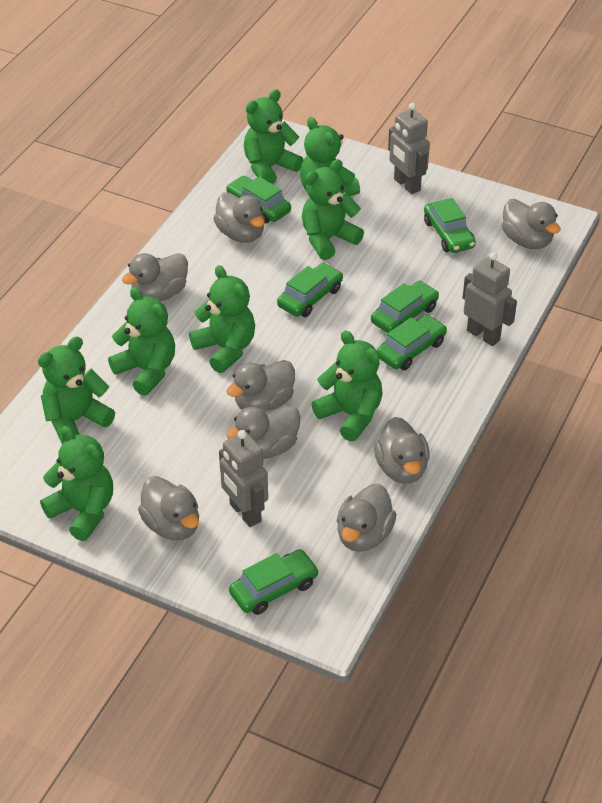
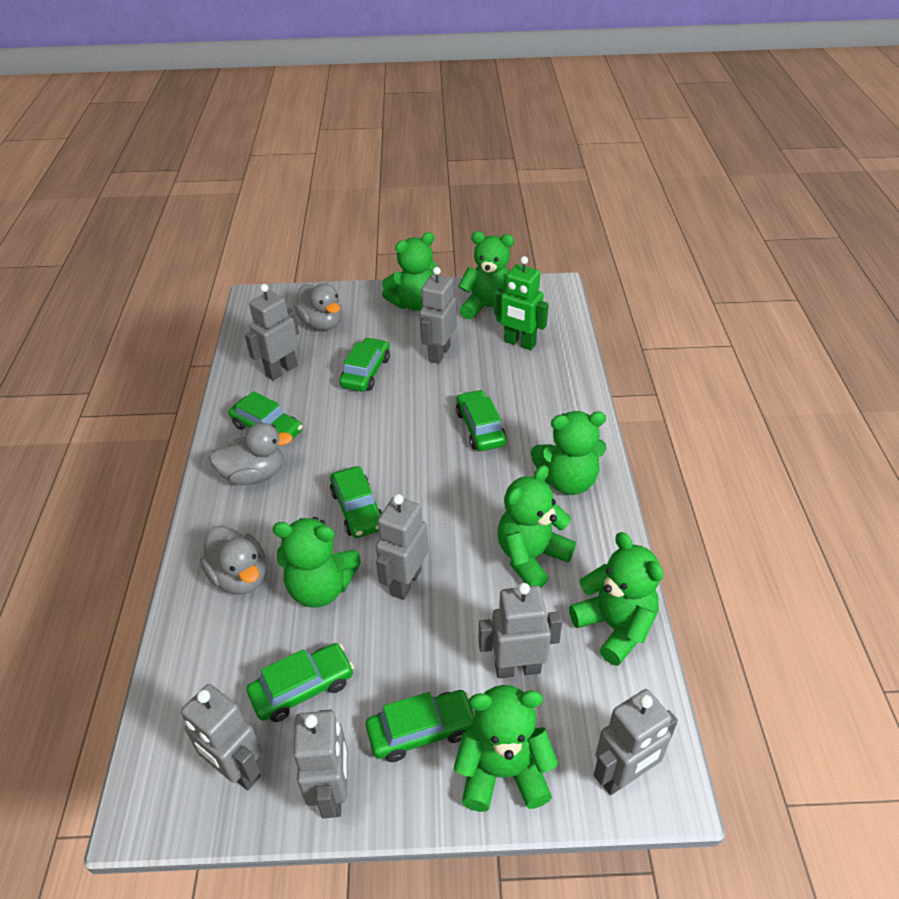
green robot: 0 -> 1
green teddy bear: 8 -> 7
grey duck: 8 -> 3
grey robot: 3 -> 7

